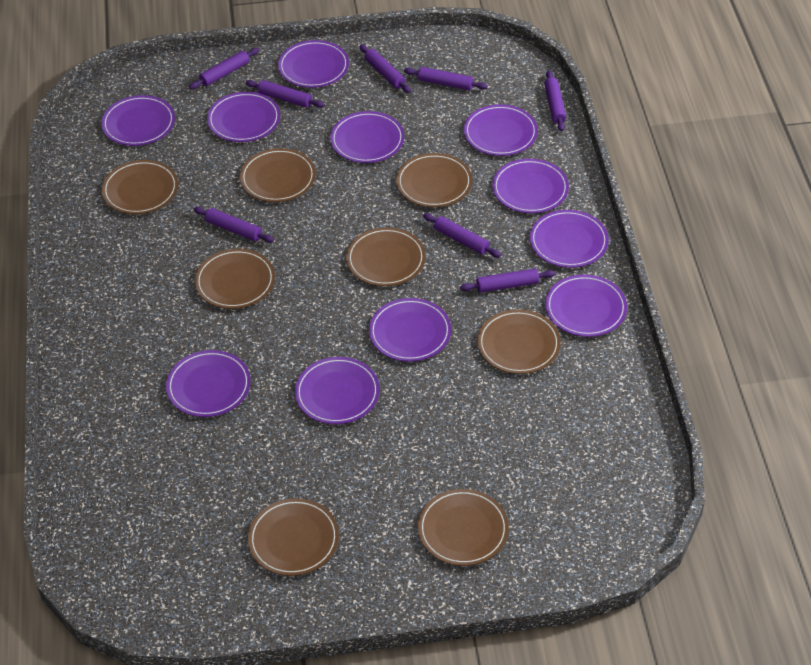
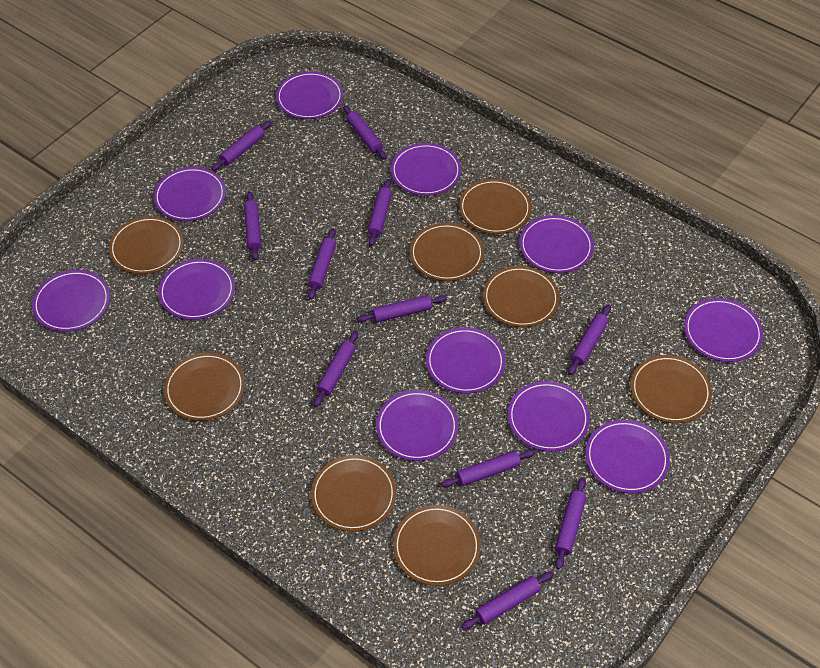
purple rolling pin: 8 -> 11

